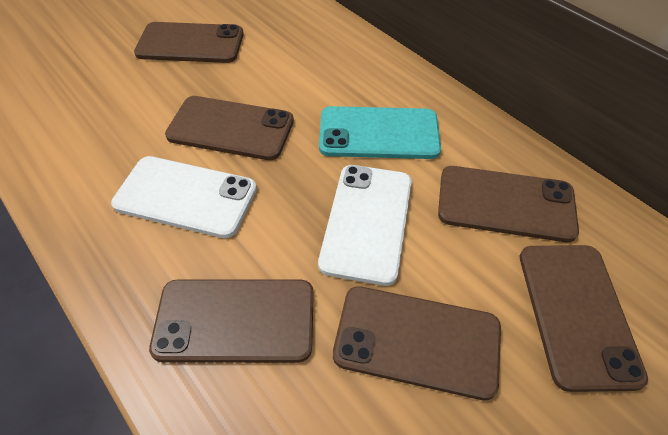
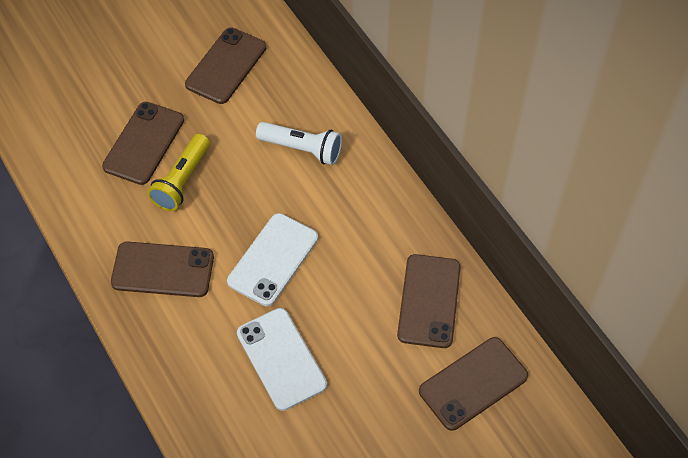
brown phone: 6 -> 5
turquoise phone: 1 -> 0
white flashlight: 0 -> 1
yellow flashlight: 0 -> 1

